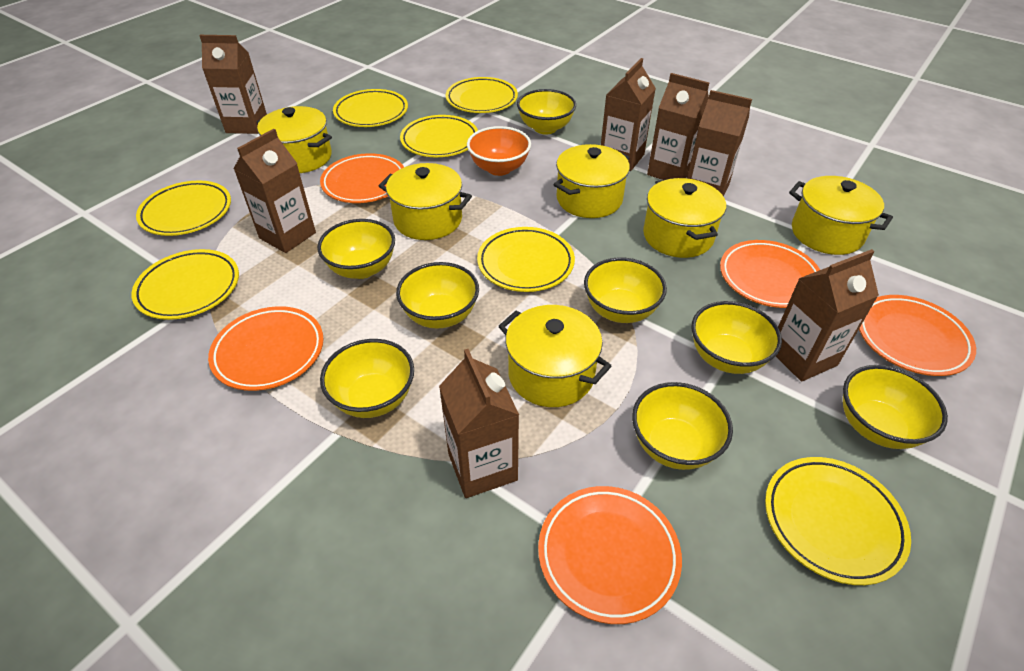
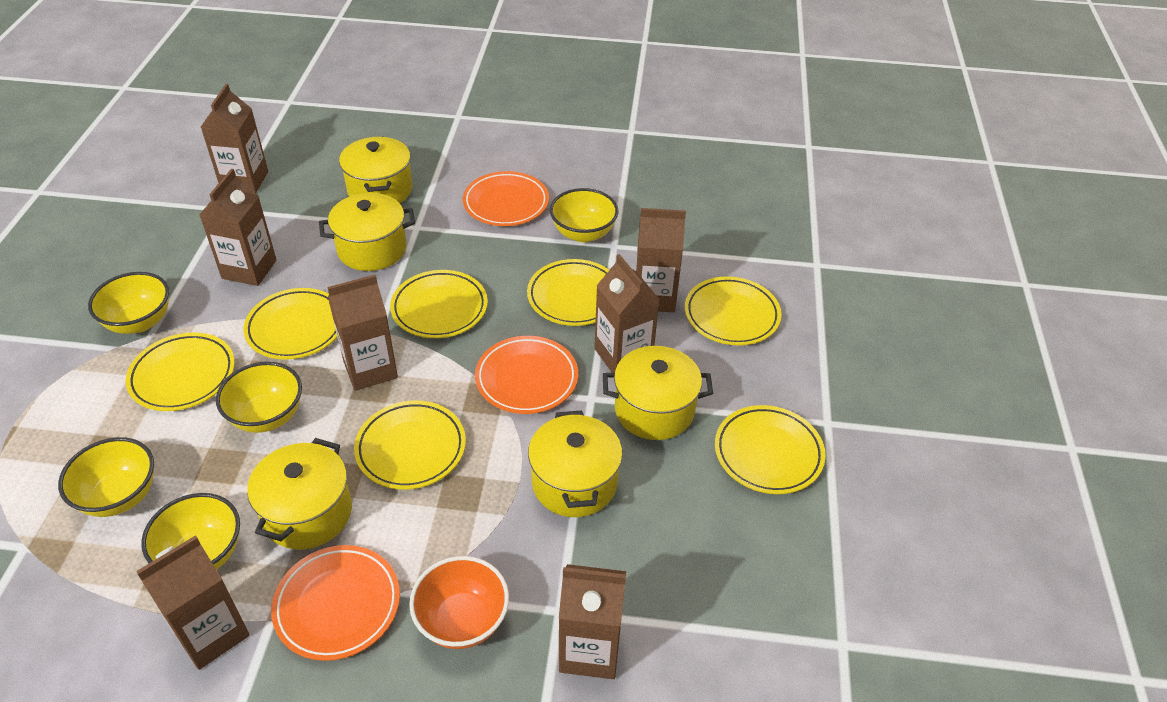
orange plate: 5 -> 3
yellow bowl: 8 -> 5
yellow pot: 6 -> 5

